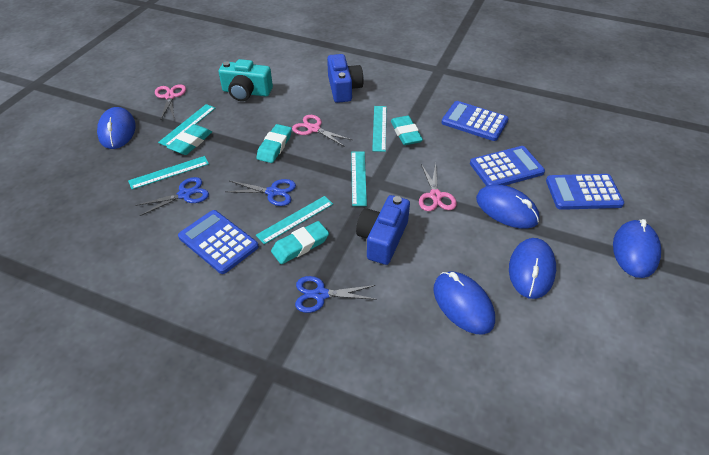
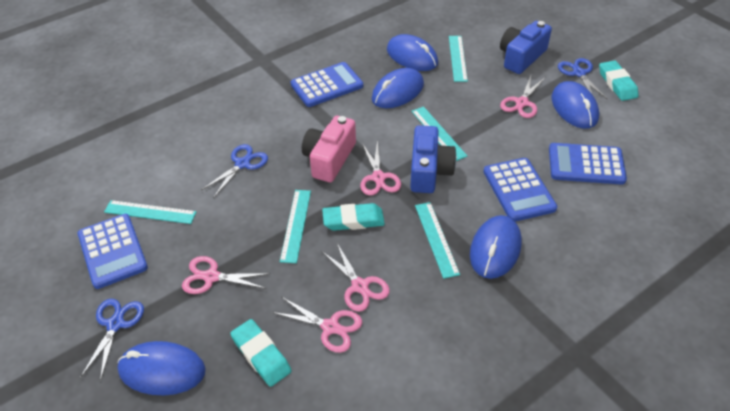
pink camera: 0 -> 1
pink scissors: 3 -> 5
turquoise camera: 1 -> 0
turquoise eraser: 4 -> 3

